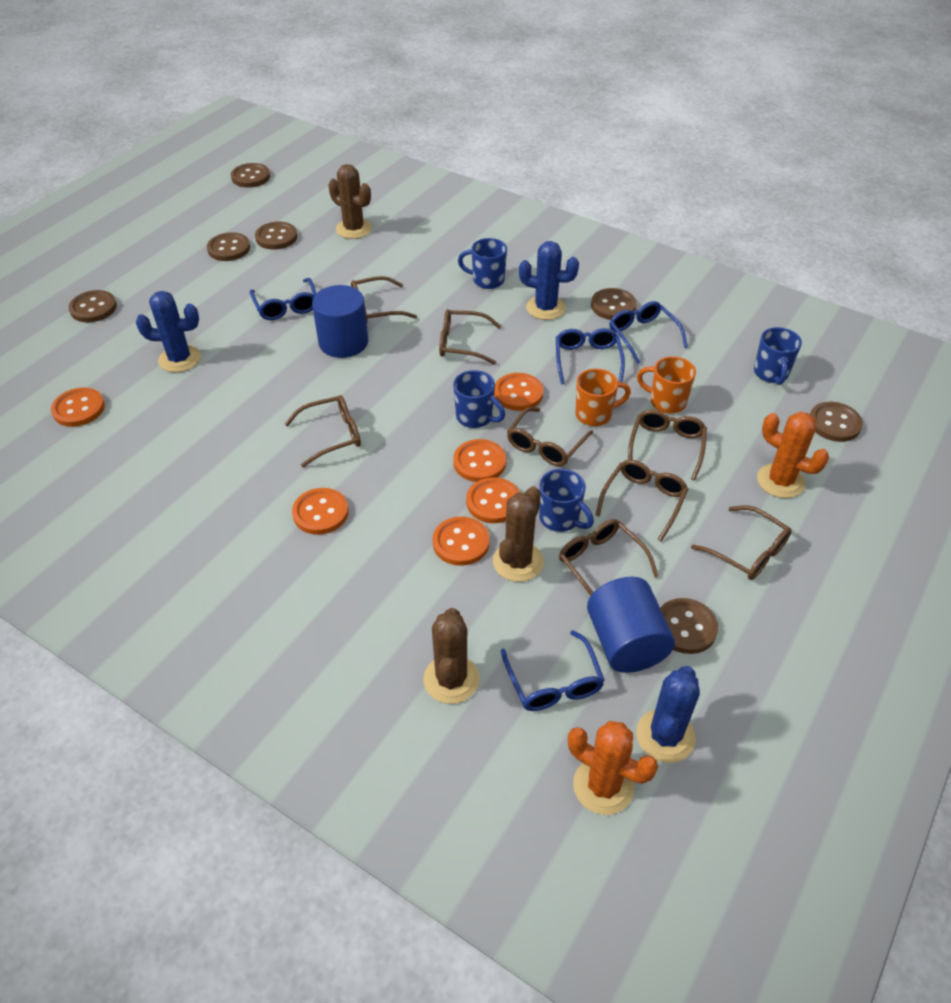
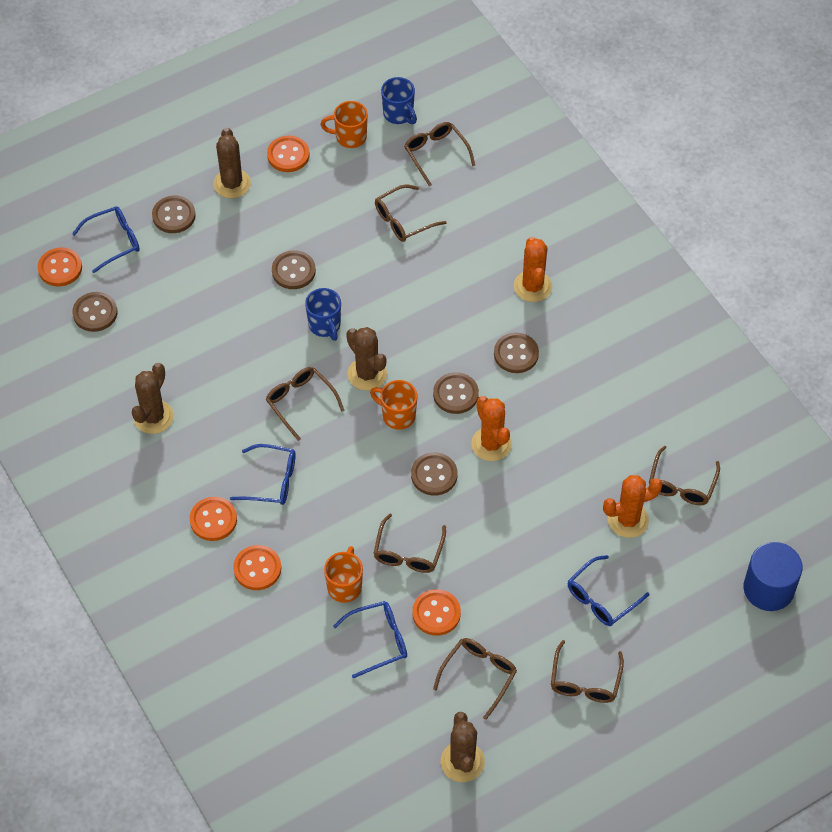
blue cactus: 3 -> 0
blue cylinder: 2 -> 1
blue mug: 4 -> 2
brown button: 7 -> 6
brown cactus: 3 -> 4
brown glasses: 8 -> 7
orange button: 6 -> 5
orange cactus: 2 -> 3
orange mug: 2 -> 3

